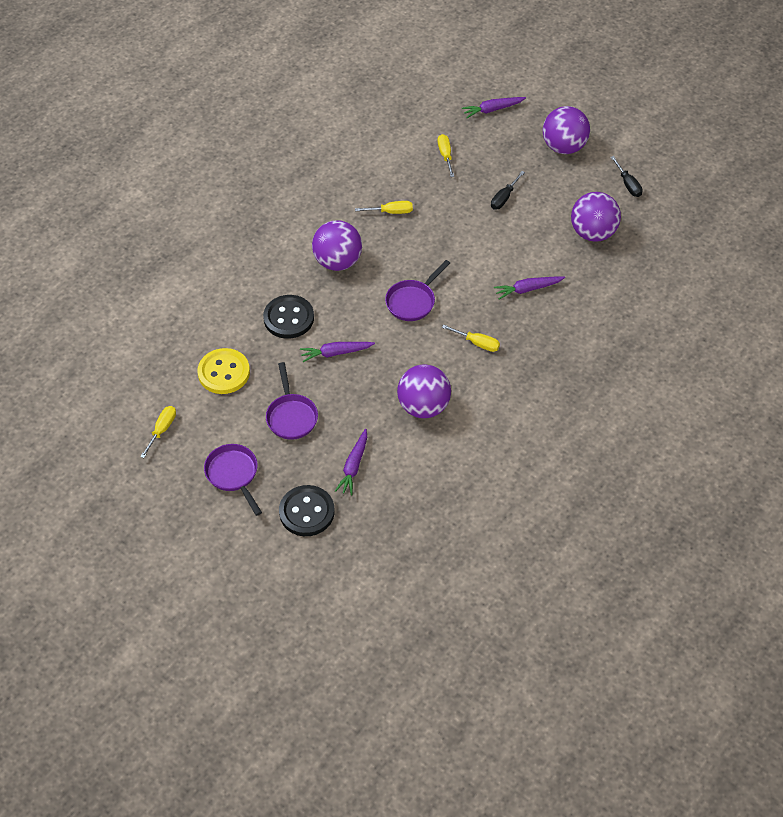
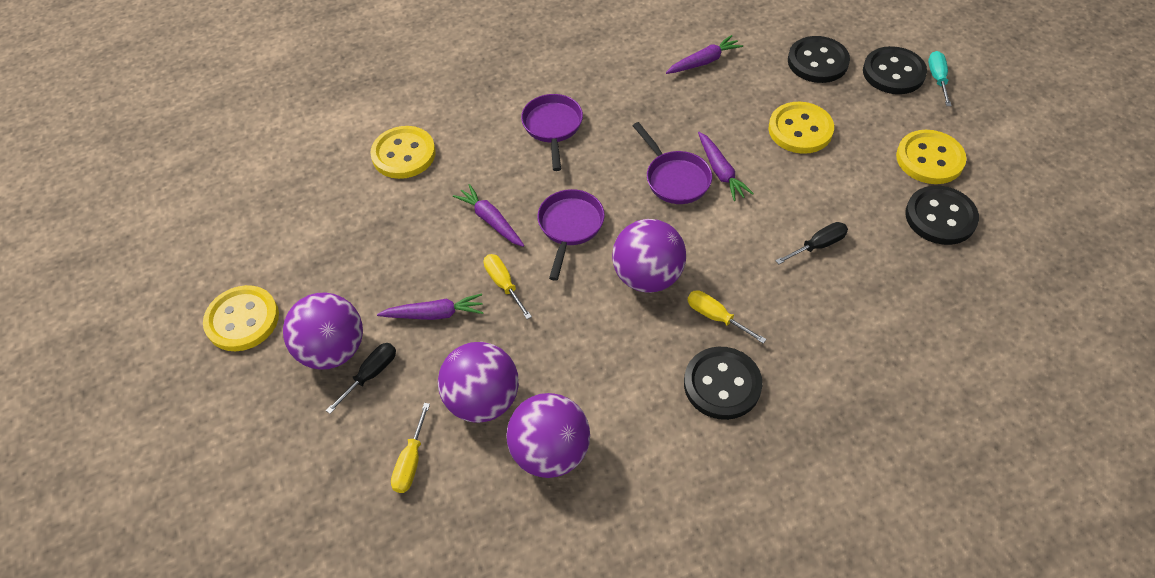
black button: 2 -> 4
turquoise screwdriver: 0 -> 1
yellow button: 1 -> 4
yellow screwdriver: 4 -> 3

